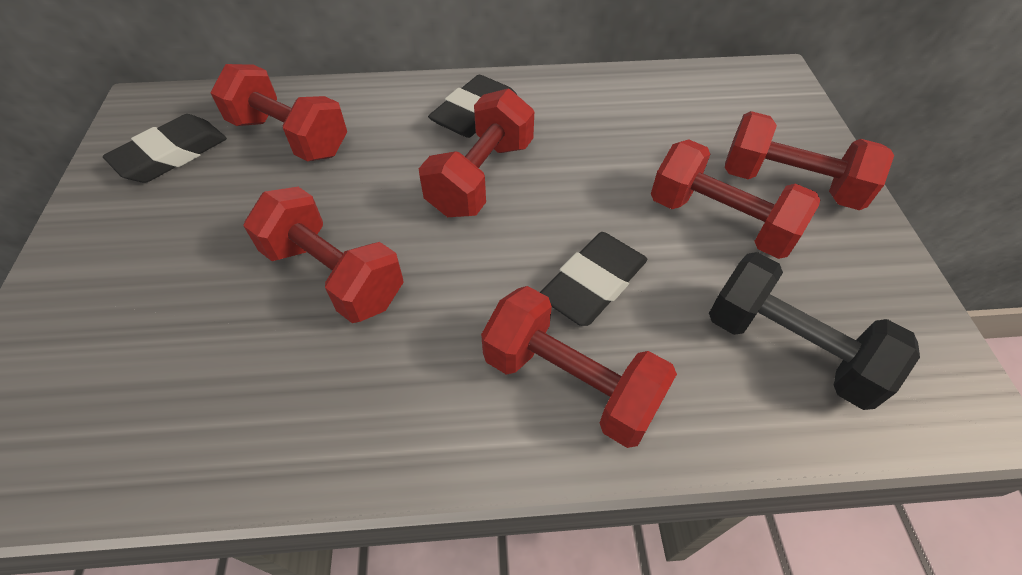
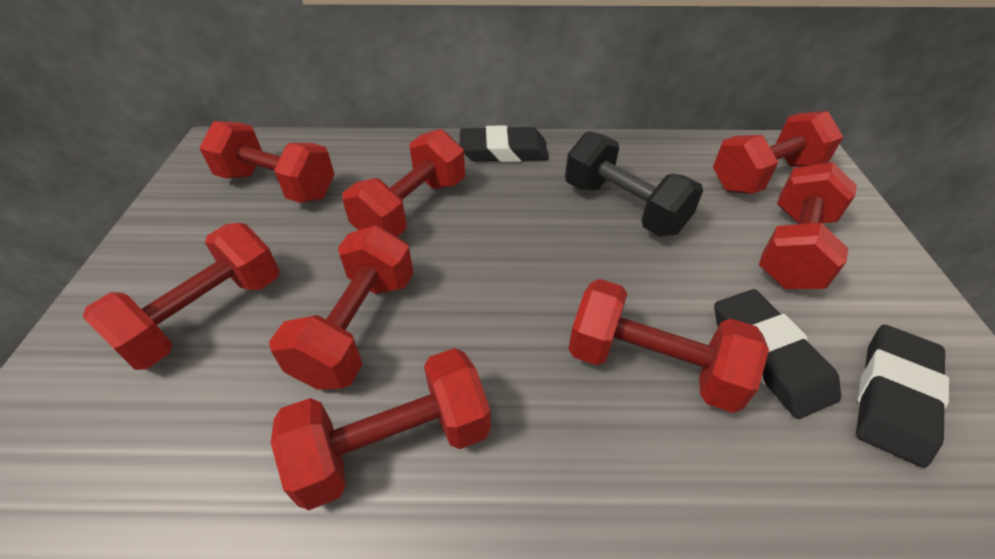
red dumbbell: 6 -> 8

